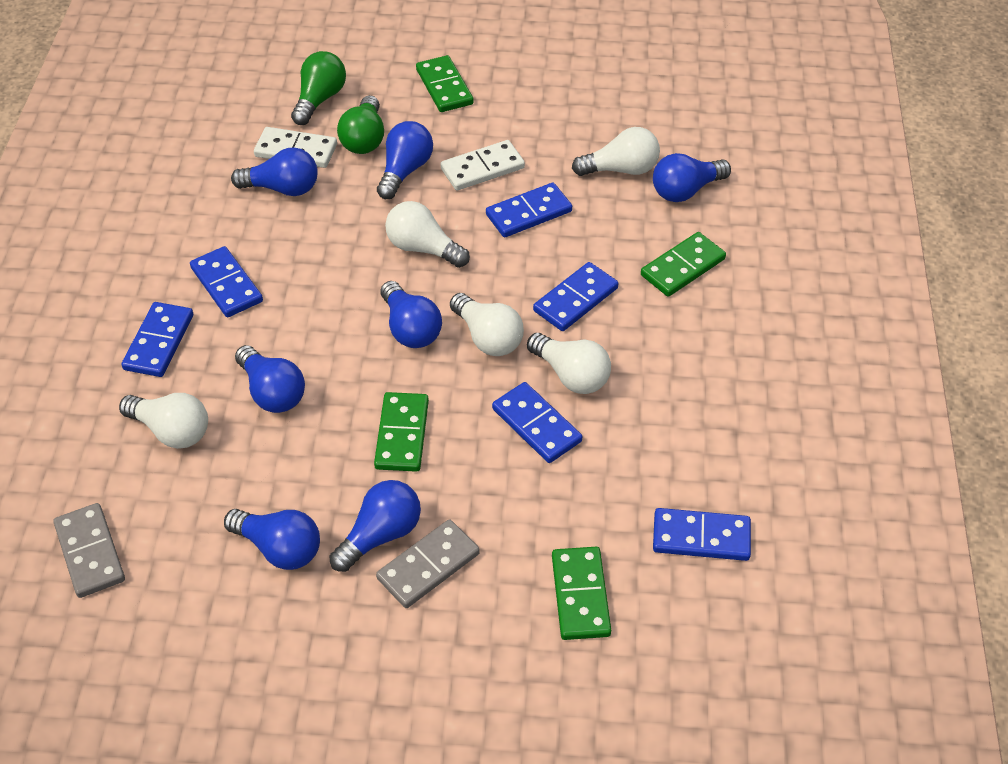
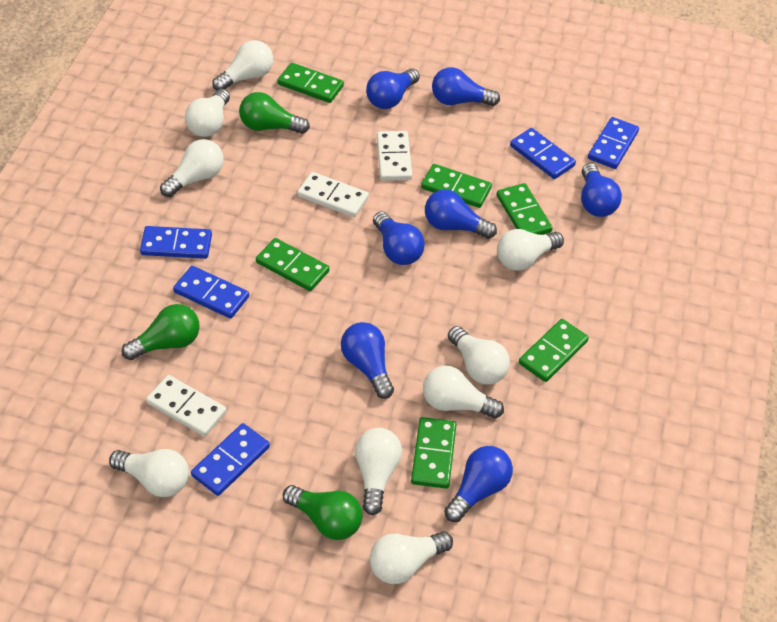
blue domino: 6 -> 5
green domino: 4 -> 6
green light bulb: 2 -> 3
grey domino: 2 -> 0
white domino: 2 -> 3
white light bulb: 5 -> 9

